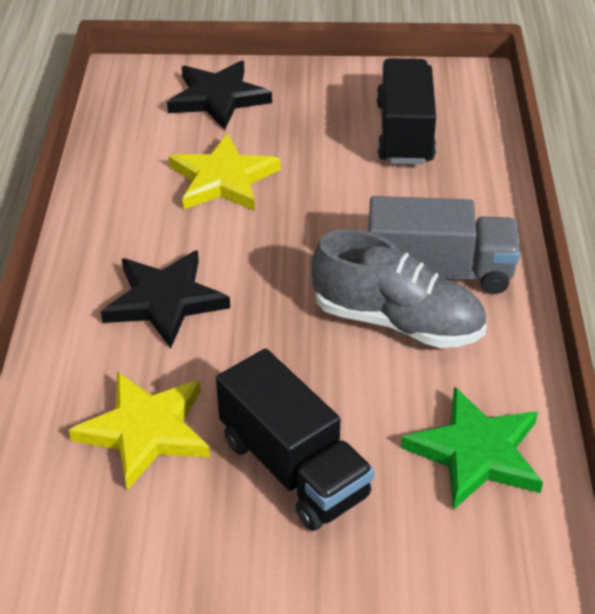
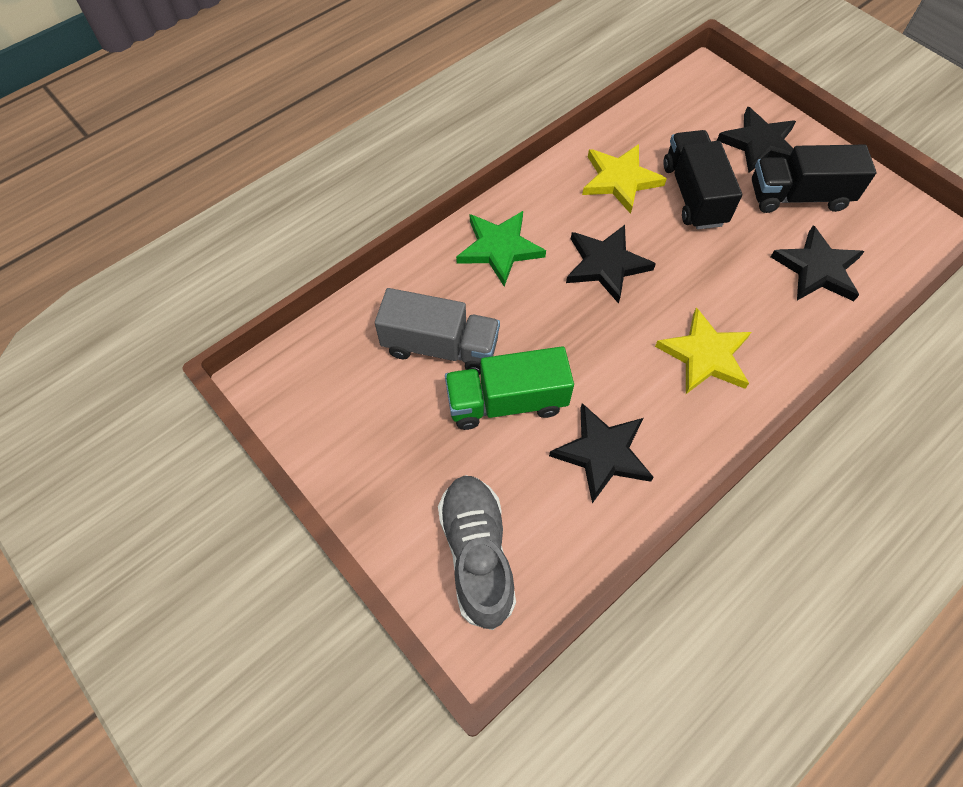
black star: 2 -> 4
green truck: 0 -> 1

